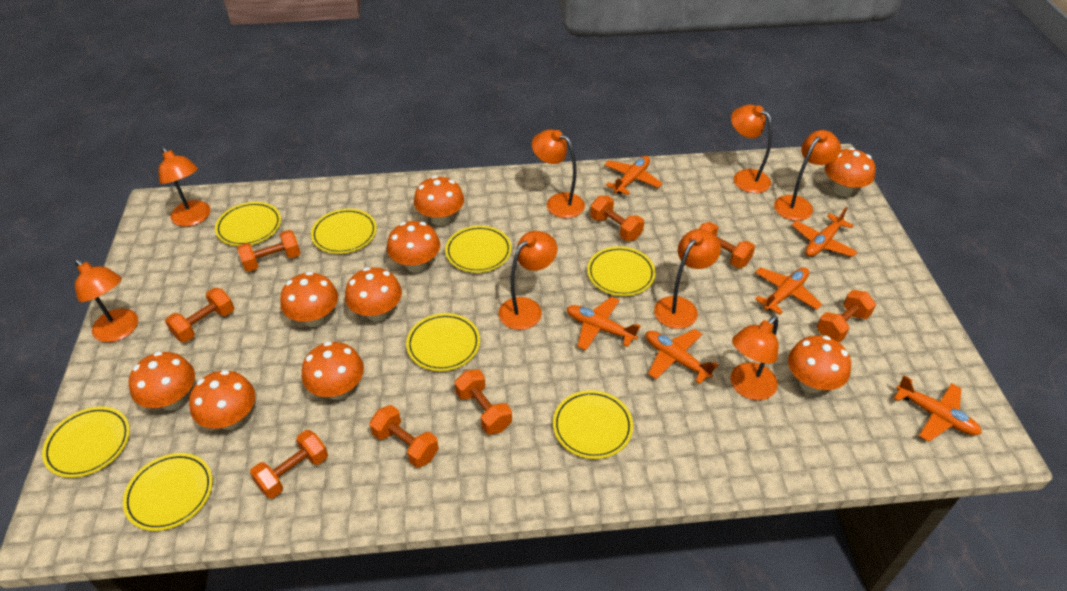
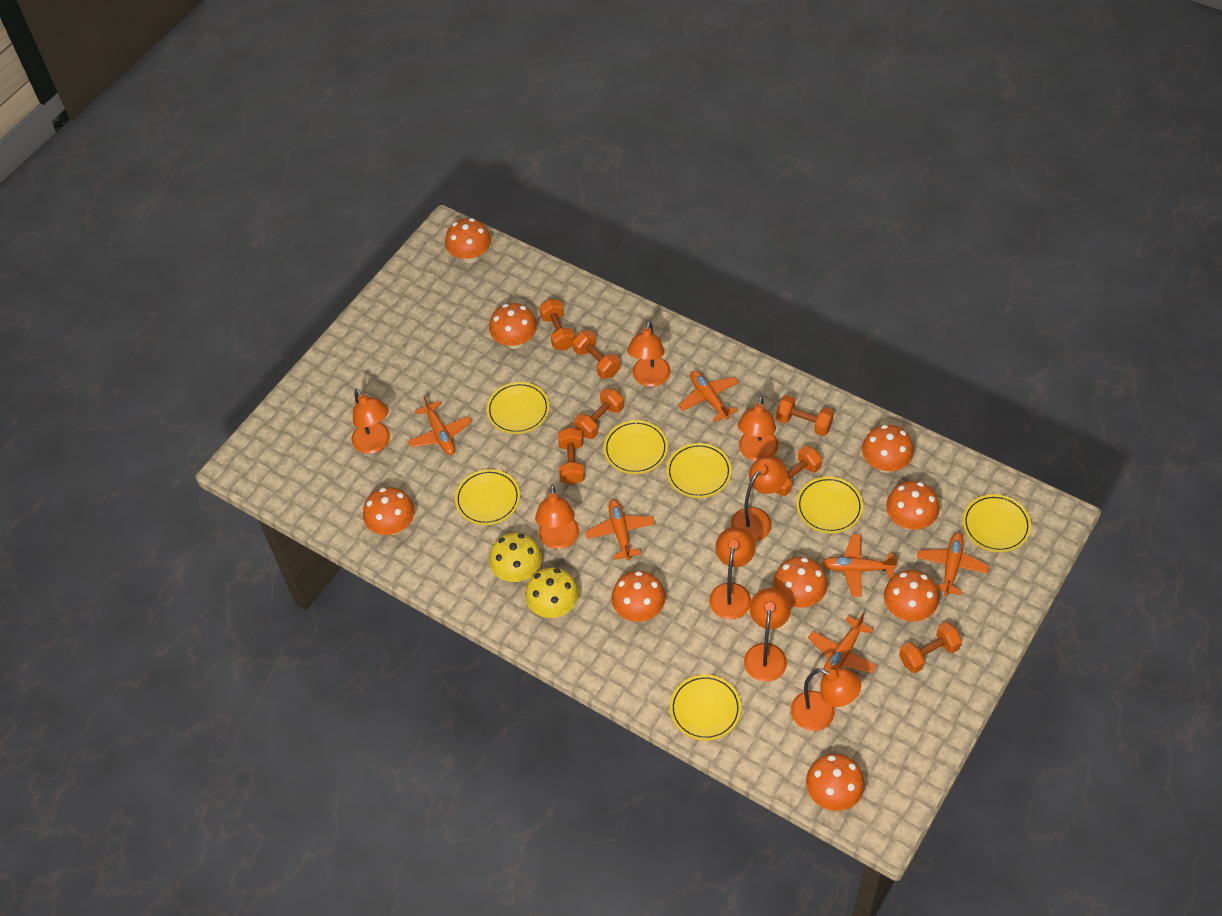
orange dumbbell: 8 -> 7
yellow mushroom: 0 -> 2
yellow plate: 8 -> 7

